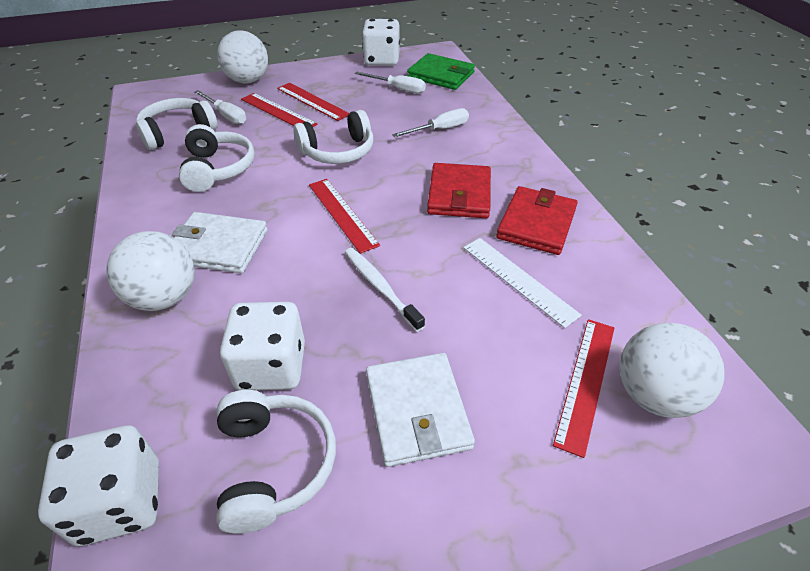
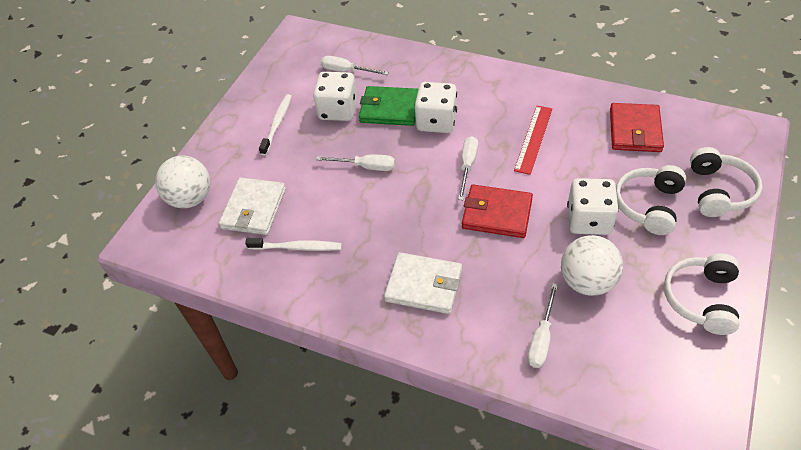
red ruler: 4 -> 1
white ball: 3 -> 2
white headphones: 4 -> 3
white ruler: 1 -> 0
white screwdriver: 3 -> 4
white toothbrush: 1 -> 2

